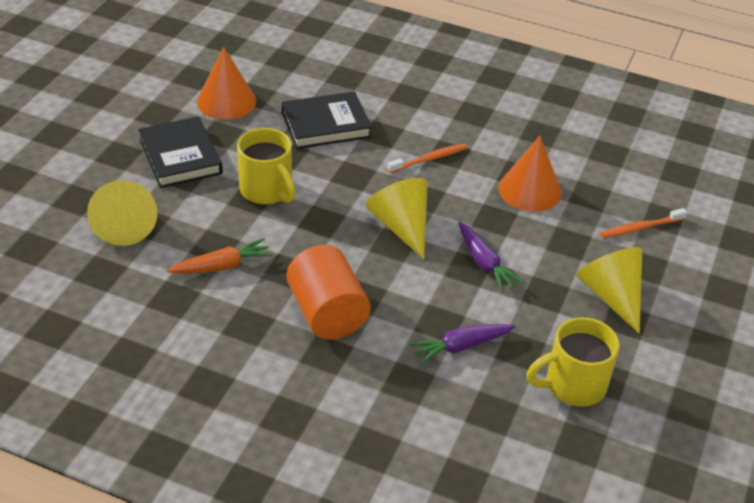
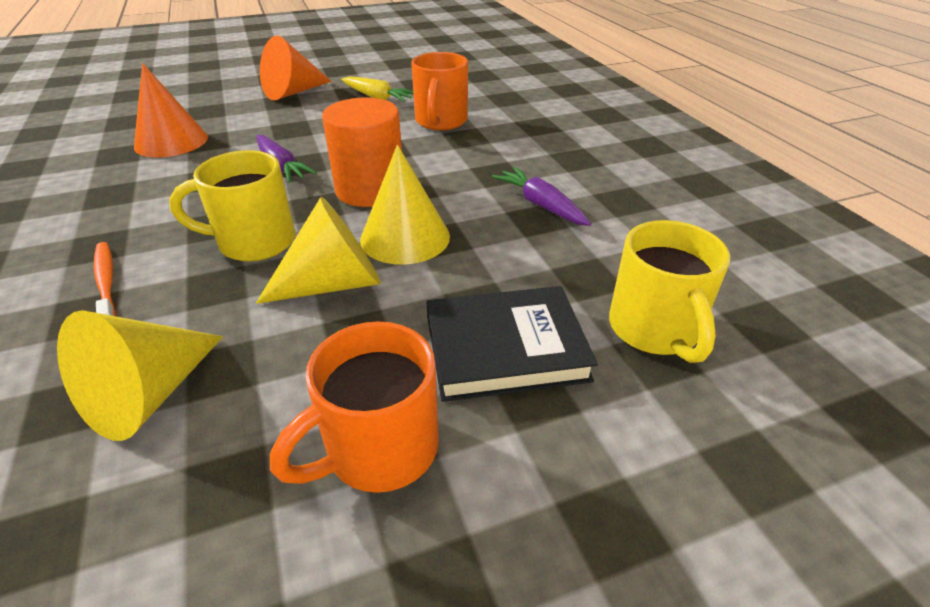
black book: 2 -> 1
orange carrot: 1 -> 0
orange mug: 0 -> 2
orange toothbrush: 2 -> 1
yellow carrot: 0 -> 1

